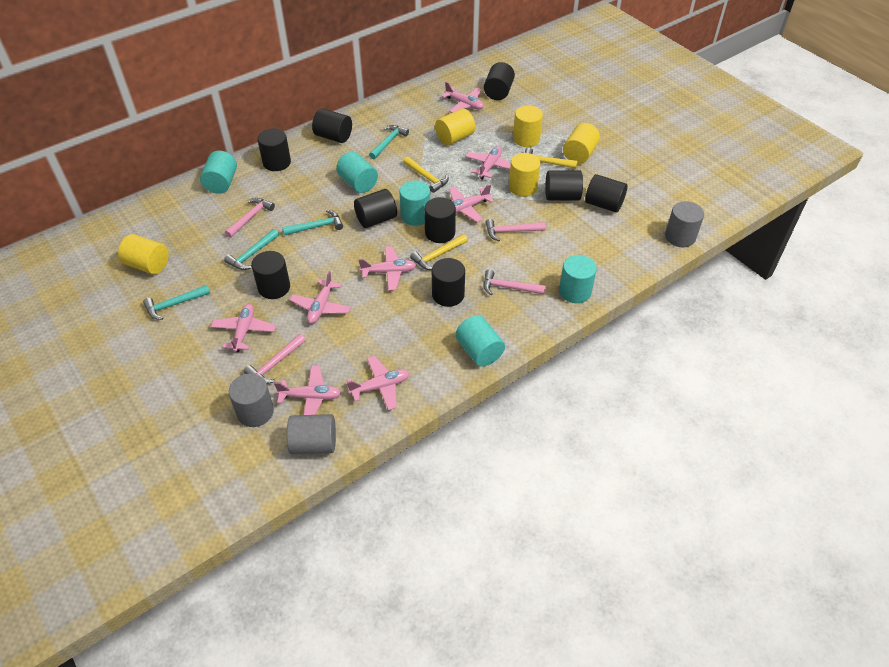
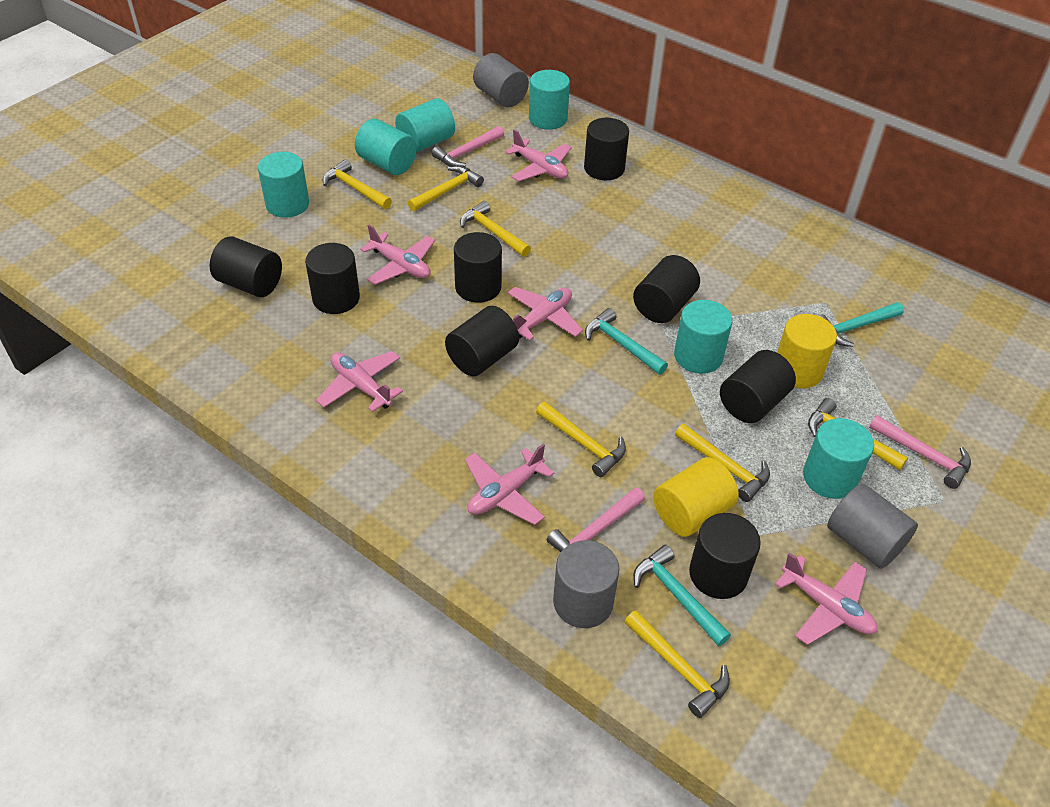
black cylinder: 9 -> 8
pink hammer: 4 -> 3
pink plane: 8 -> 6
turquoise cylinder: 5 -> 6
turquoise hammer: 4 -> 3
yellow cylinder: 5 -> 2
yellow hammer: 3 -> 7

